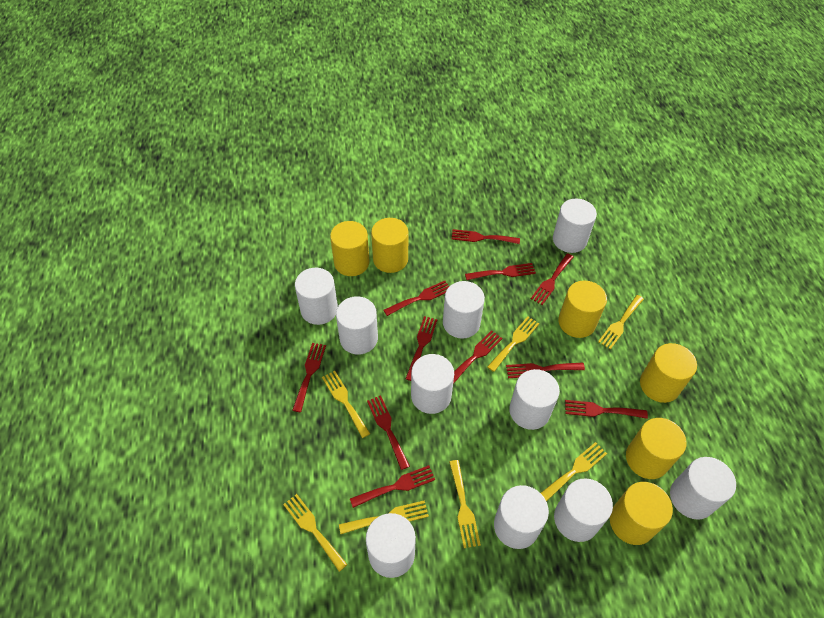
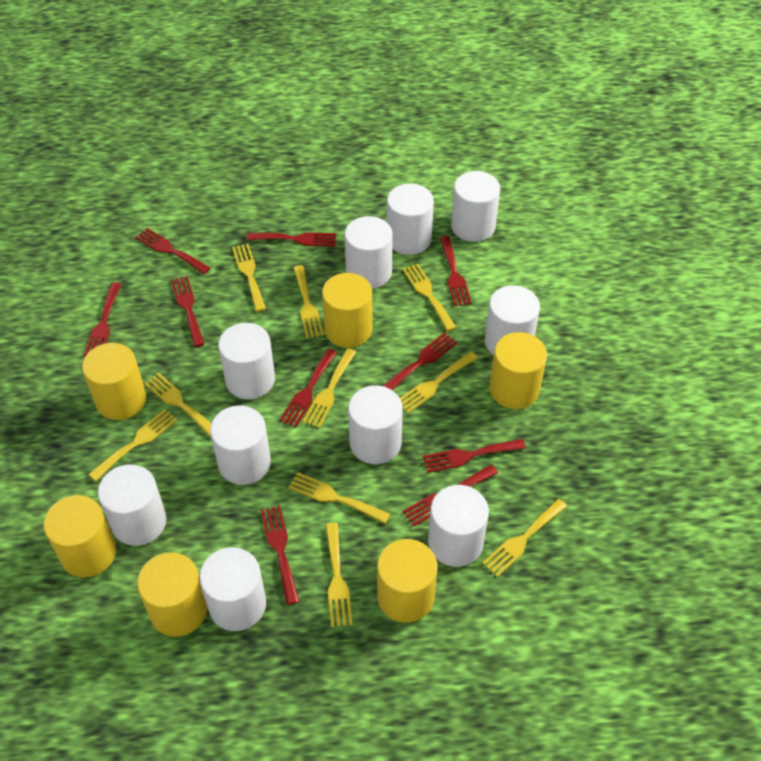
red fork: 11 -> 10
yellow fork: 7 -> 10

